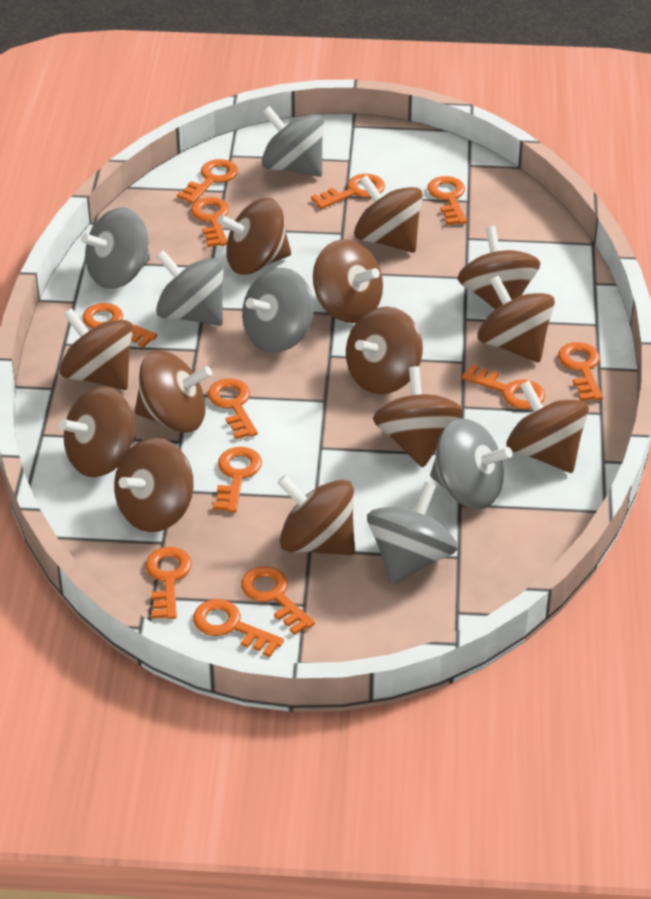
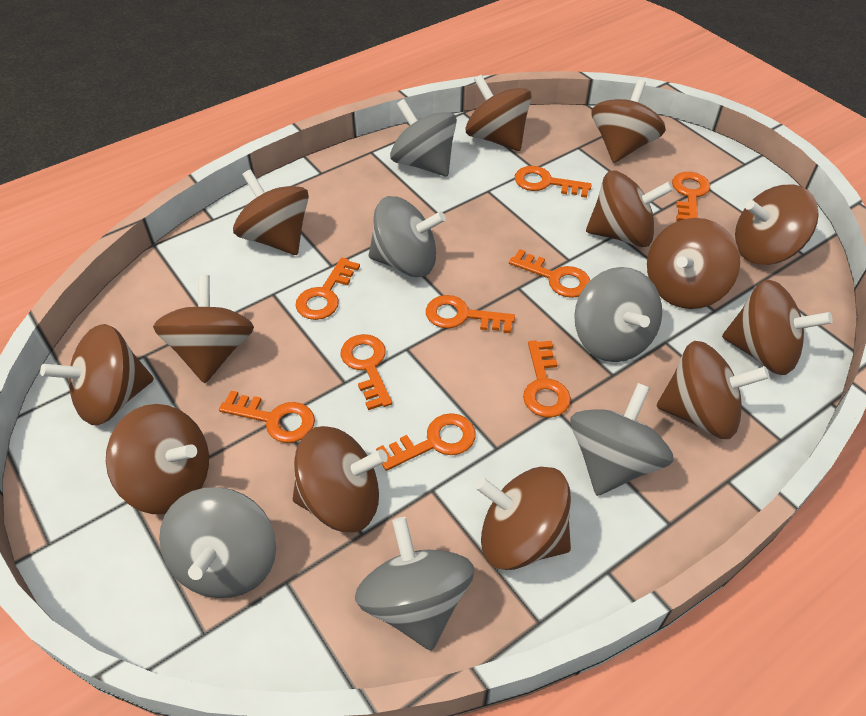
orange key: 12 -> 9

